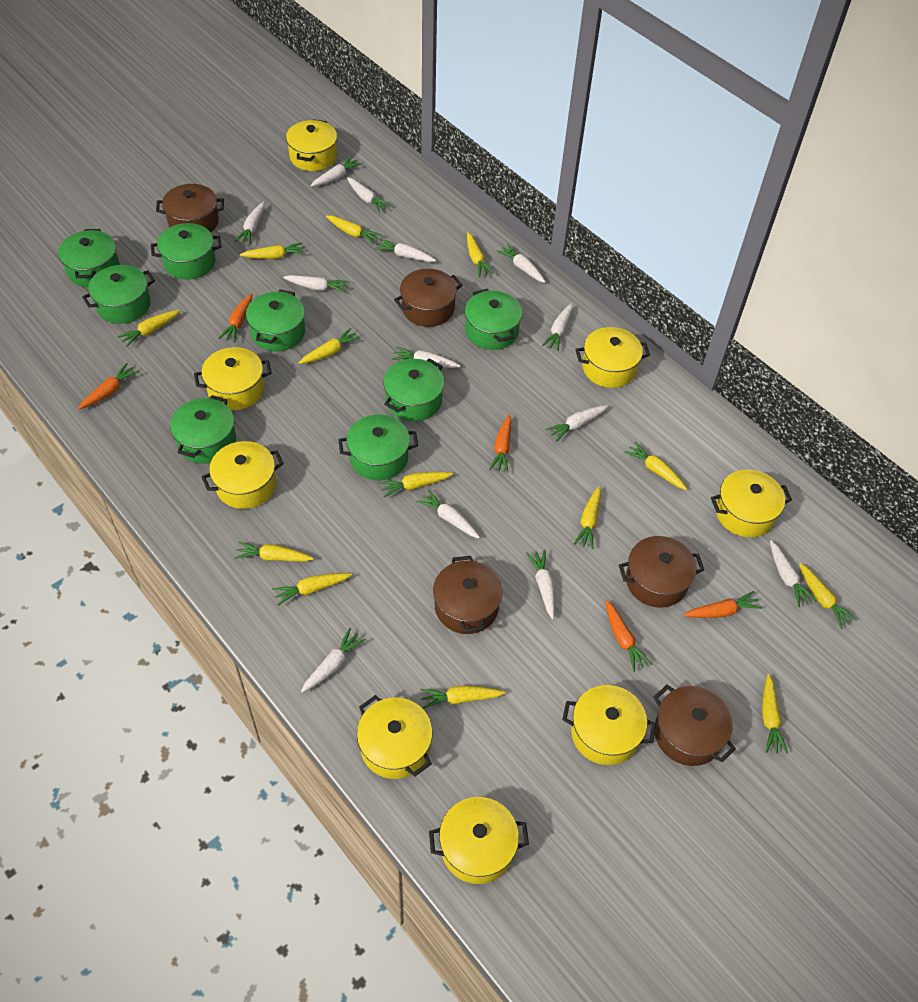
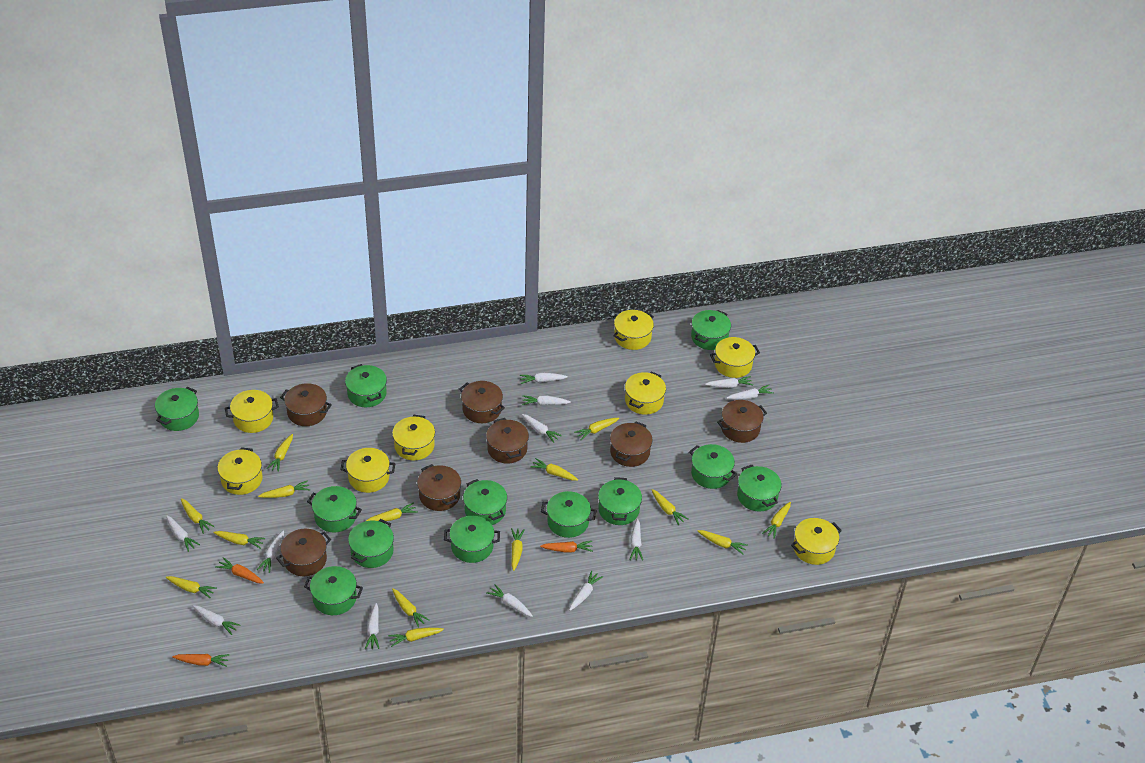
brown pot: 5 -> 7
green pot: 8 -> 12
orange carrot: 5 -> 3
white carrot: 13 -> 12
yellow carrot: 13 -> 14

